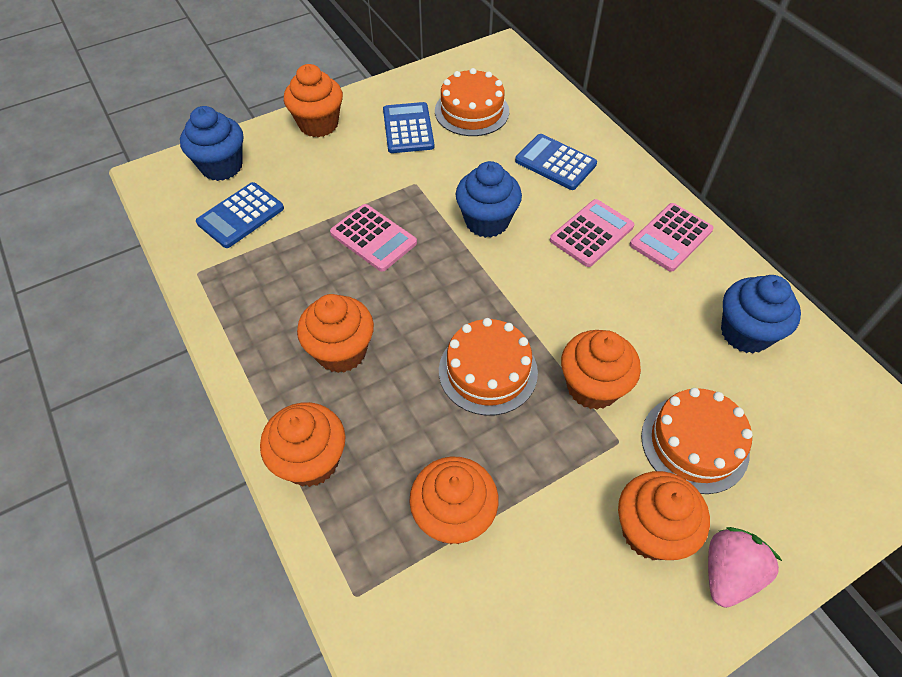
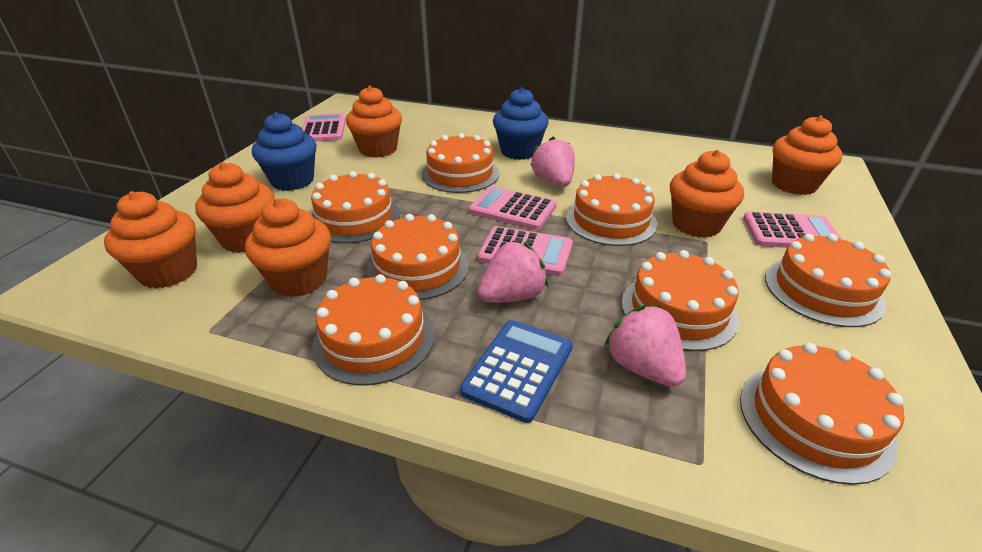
blue calculator: 3 -> 1
blue cupcake: 3 -> 2
orange cake: 3 -> 8
pink calculator: 3 -> 4
pink strawberry: 1 -> 3

